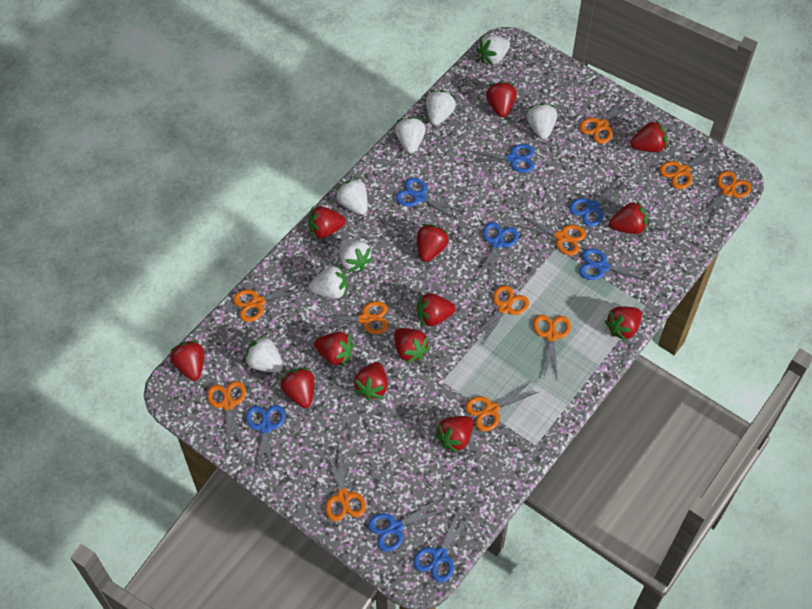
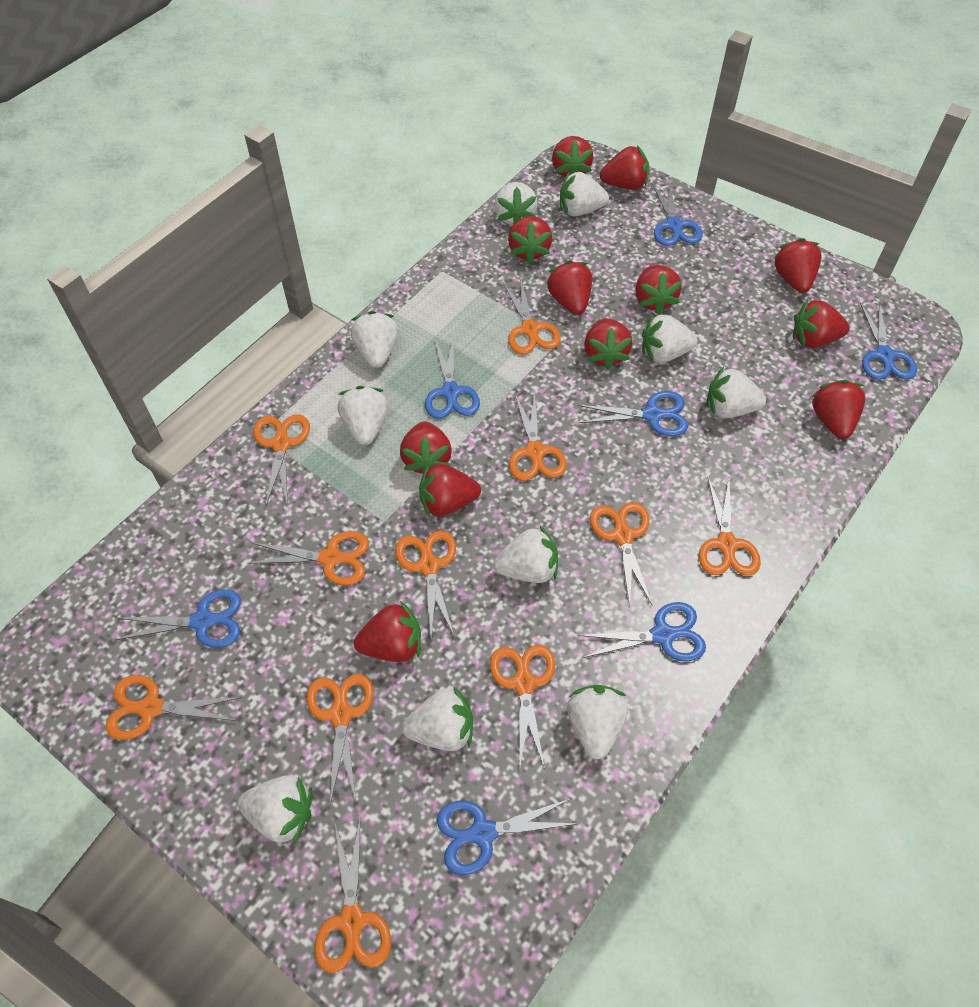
blue scissors: 8 -> 7
red strawberry: 13 -> 12
white strawberry: 8 -> 10

